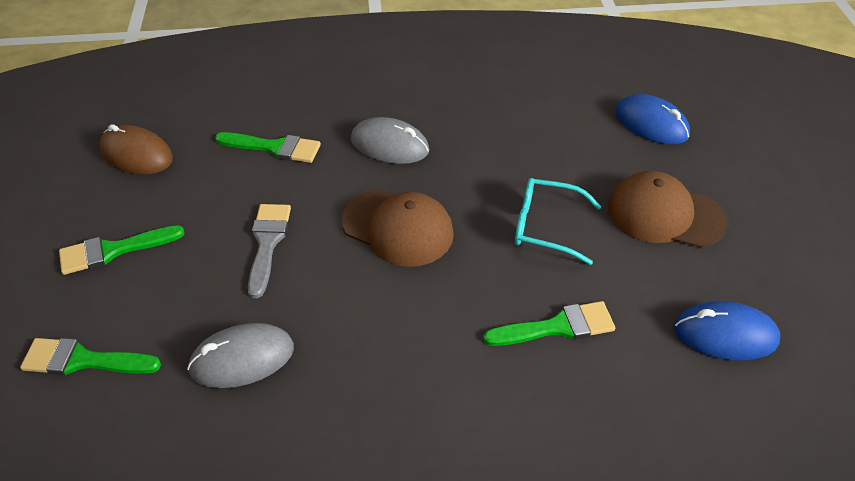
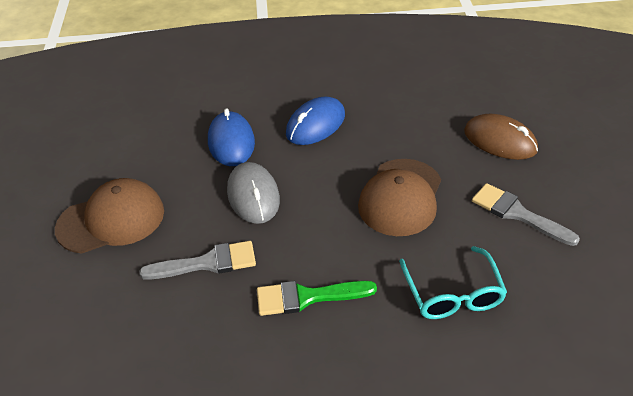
green brush: 4 -> 1
grey brush: 1 -> 2
grey mouse: 2 -> 1

